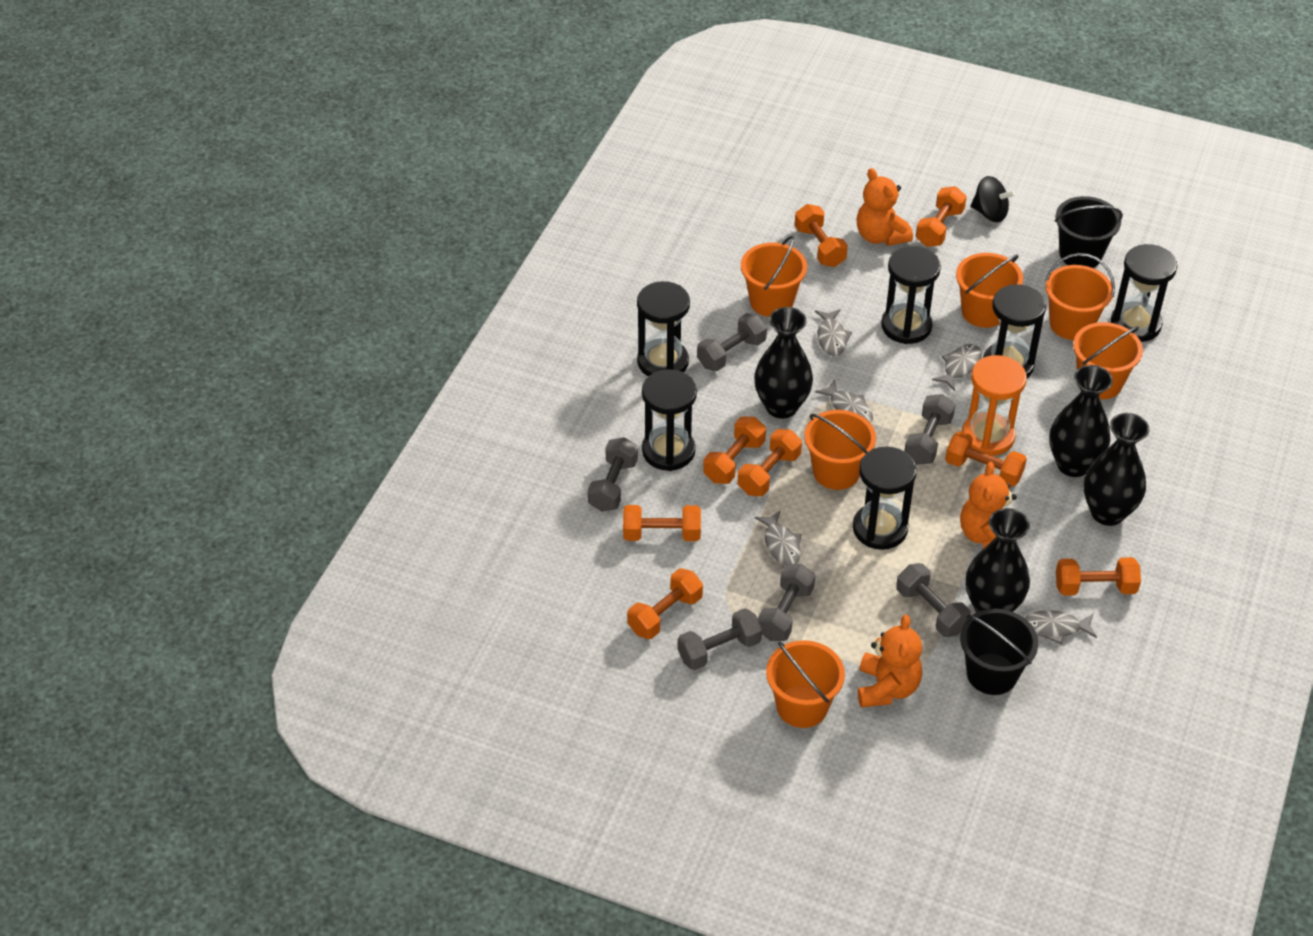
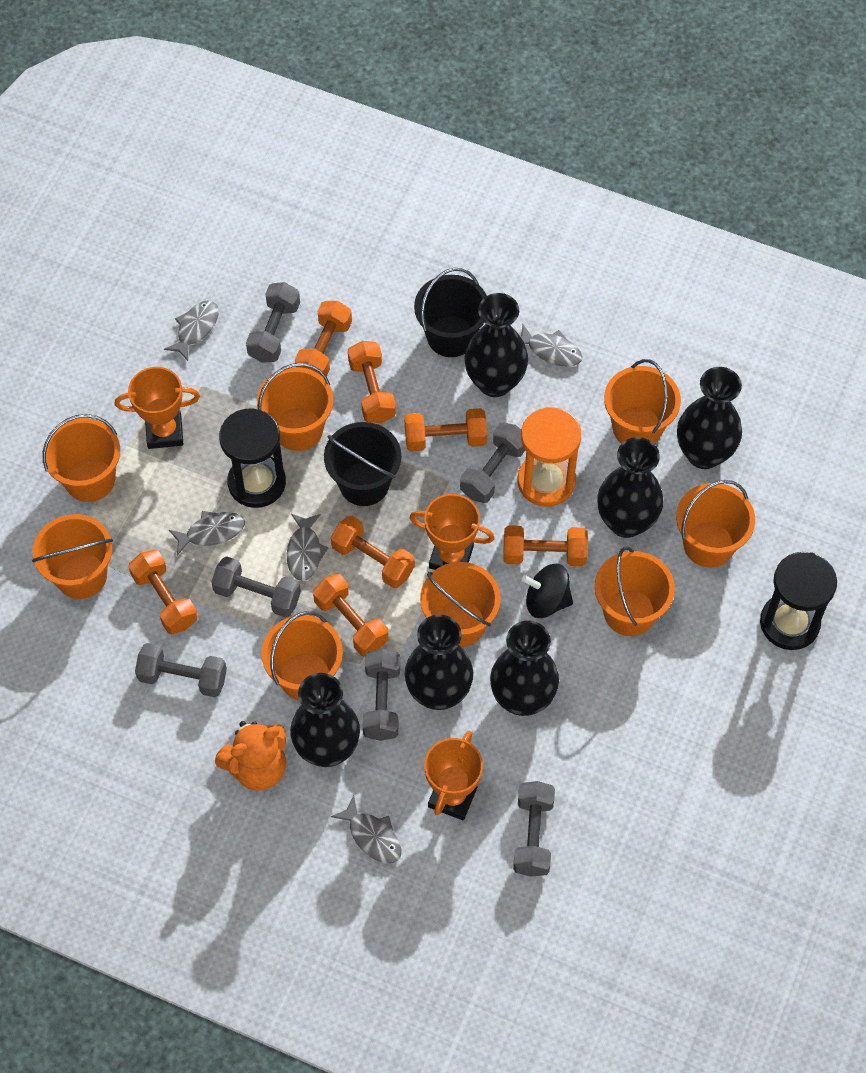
black hourglass: 6 -> 2
black vase: 4 -> 6
orange bucket: 6 -> 8
orange dumbbell: 8 -> 7
orange teddy bear: 3 -> 1
orange trophy: 0 -> 3

